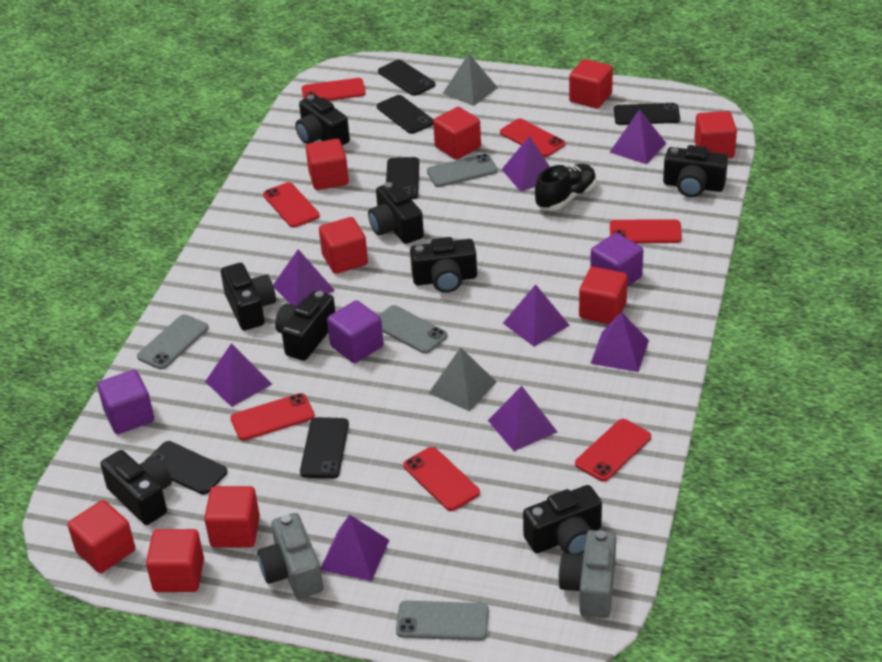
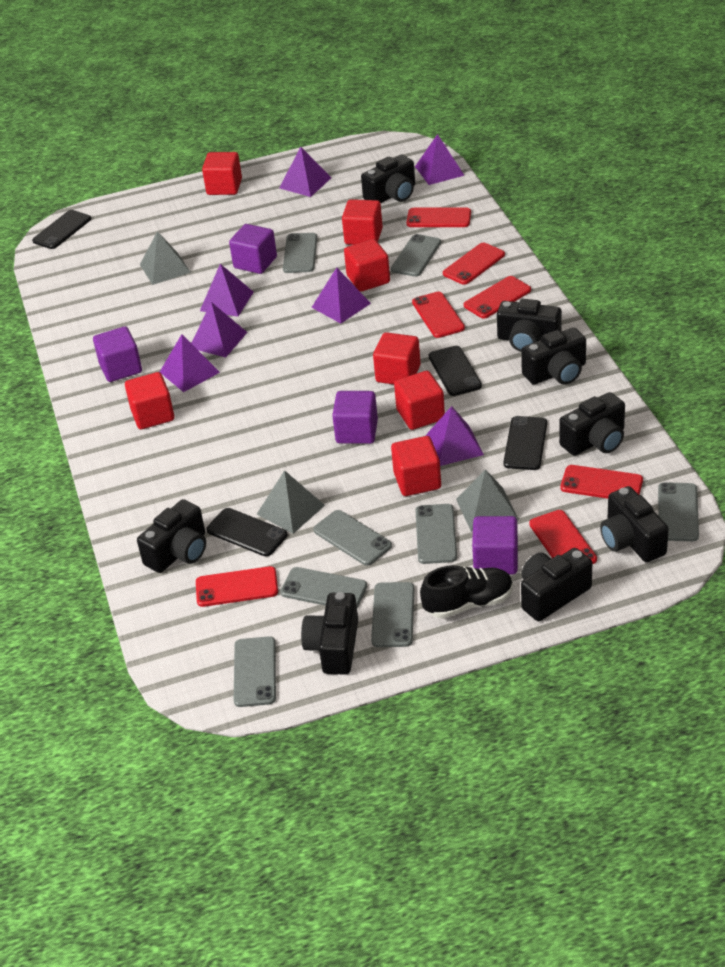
black phone: 6 -> 4
grey camera: 2 -> 0
grey phone: 4 -> 8
grey pyramid: 2 -> 3
purple cube: 3 -> 4
purple pyramid: 8 -> 7
red cube: 9 -> 7

